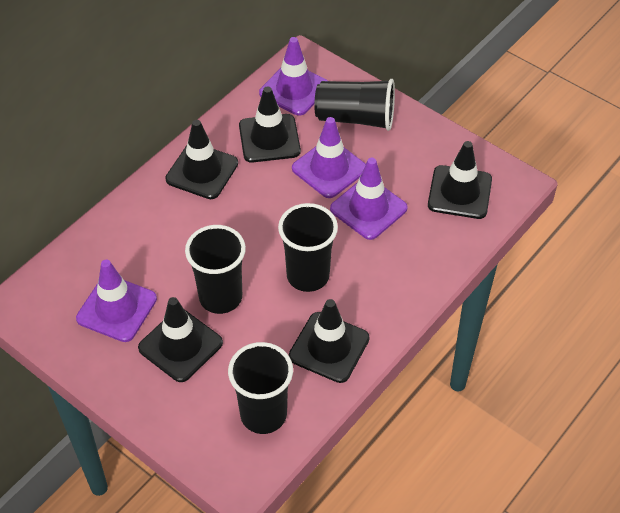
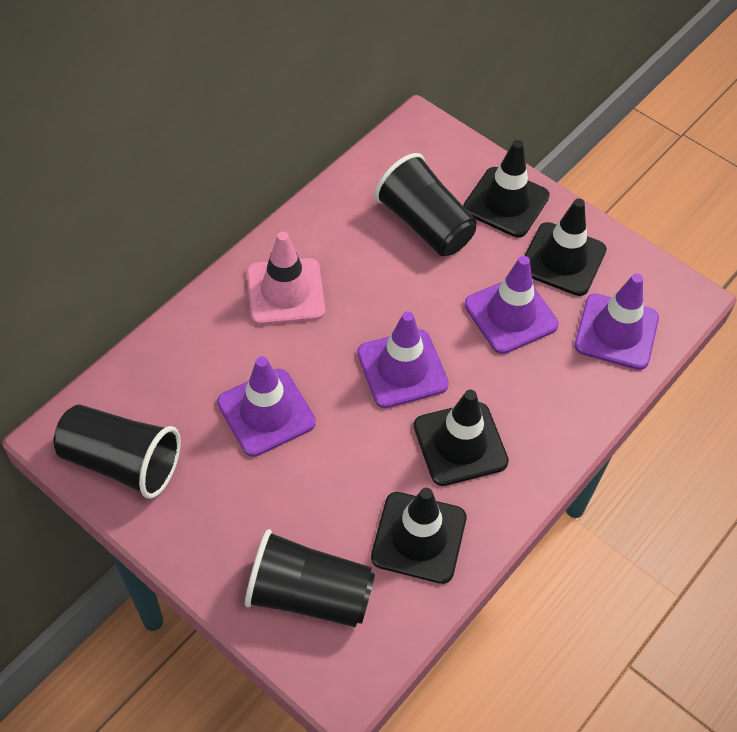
black cup: 4 -> 3
black traffic cone: 5 -> 4
pink traffic cone: 0 -> 1

